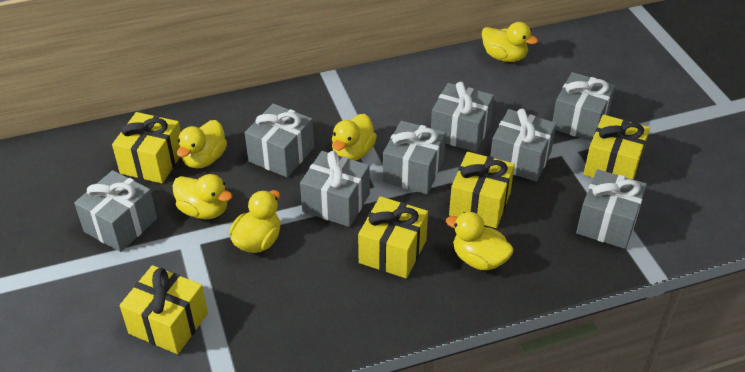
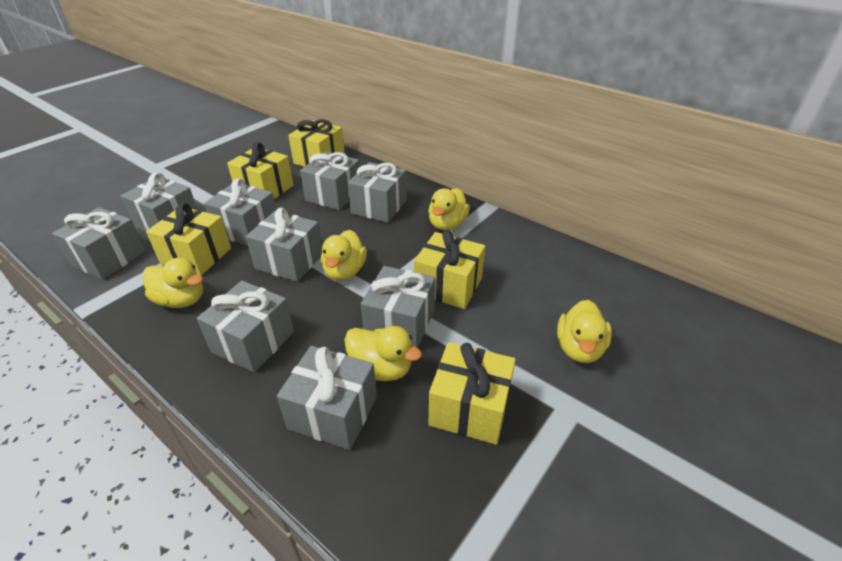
grey gift: 8 -> 9
yellow duck: 6 -> 5

